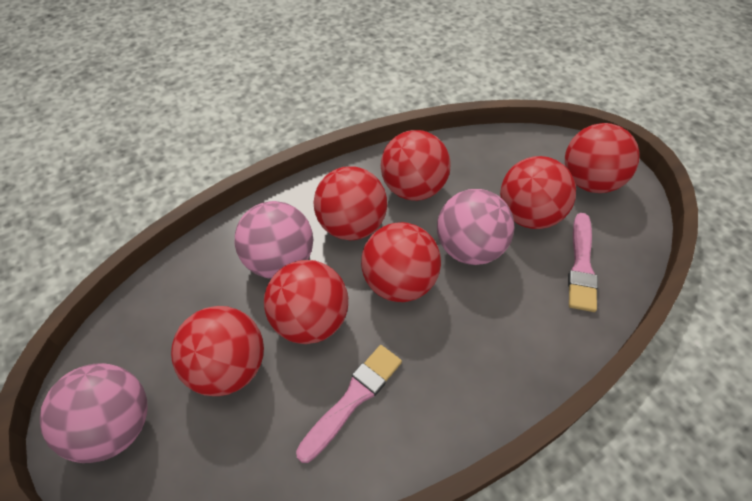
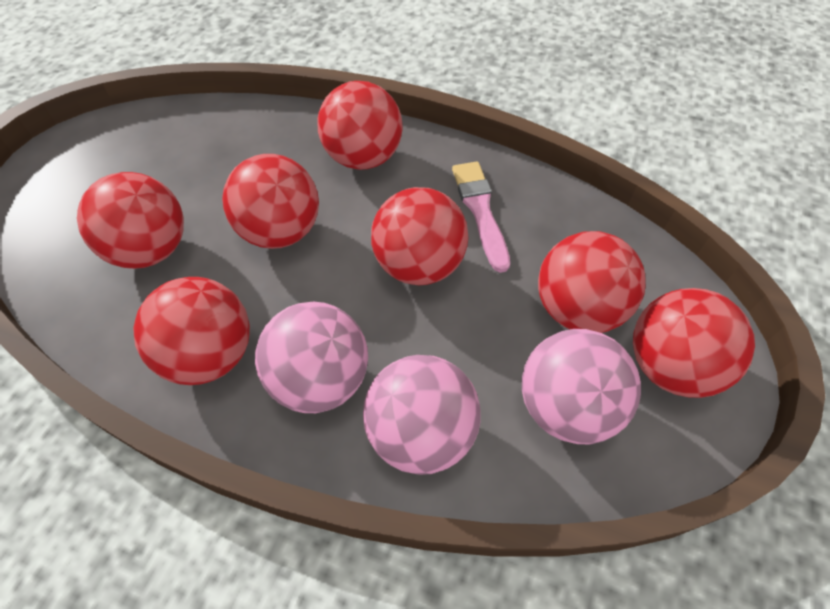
pink brush: 2 -> 1

